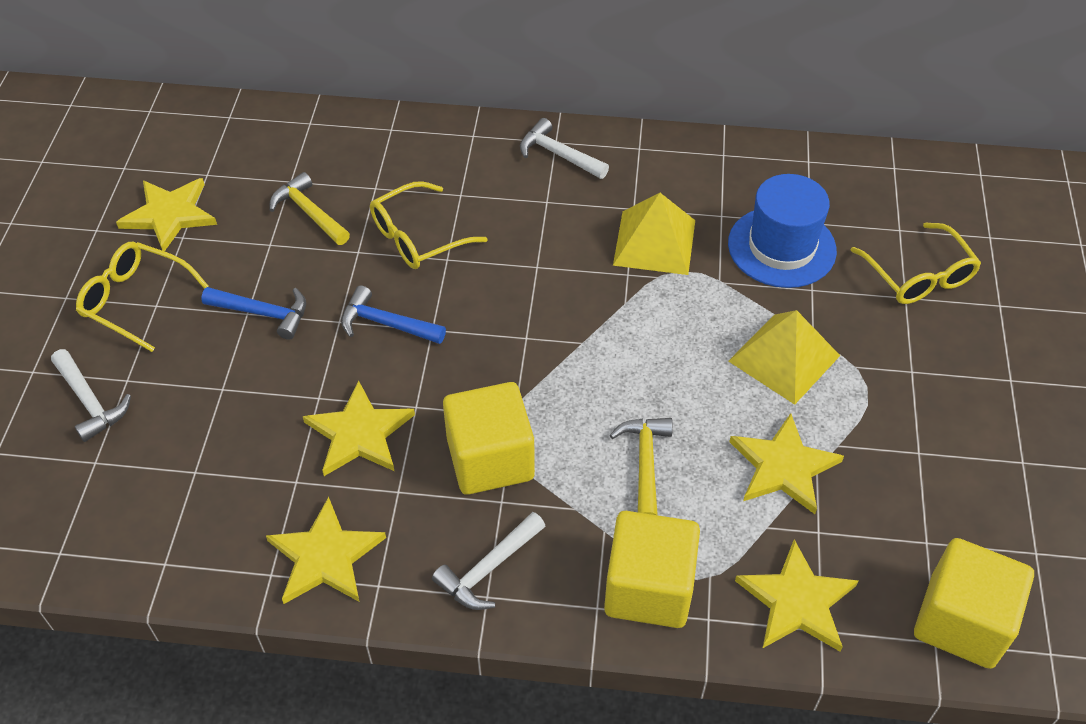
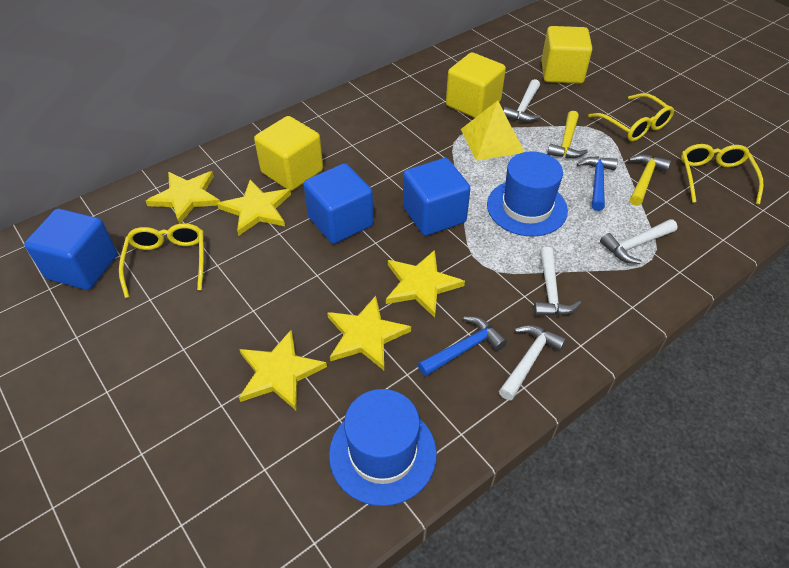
blue cube: 0 -> 3
blue hat: 1 -> 2
white hammer: 3 -> 4
yellow pyramid: 2 -> 1

